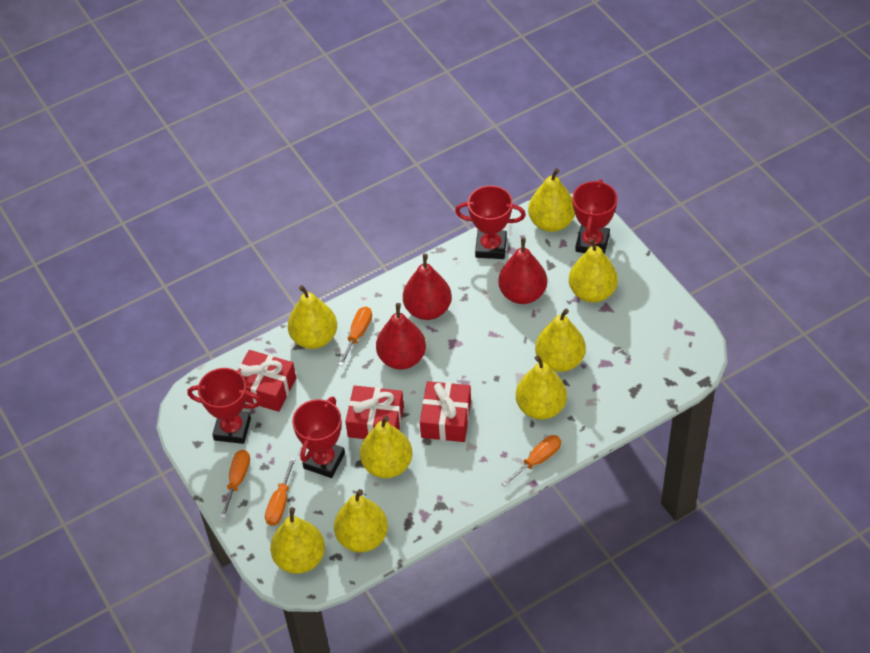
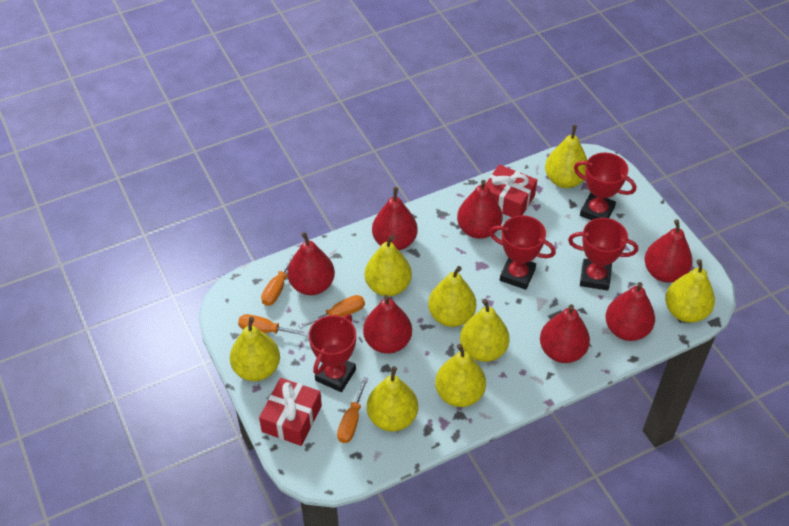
red gift: 3 -> 2
red pear: 3 -> 7

